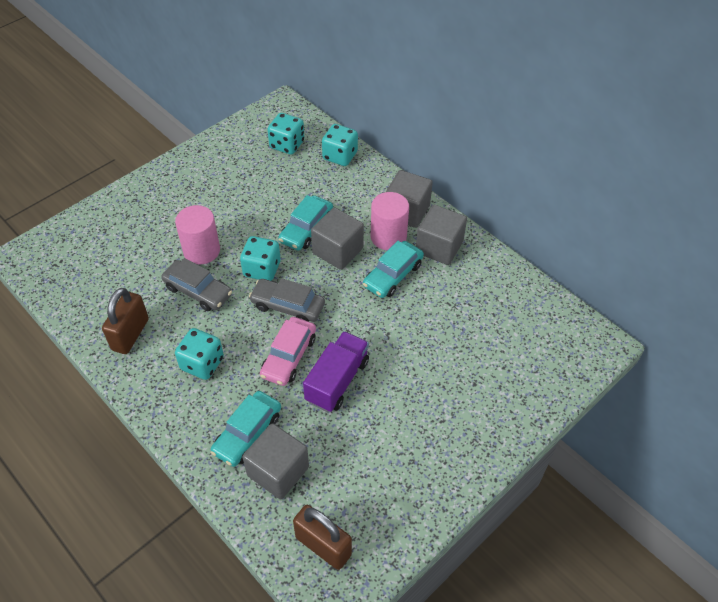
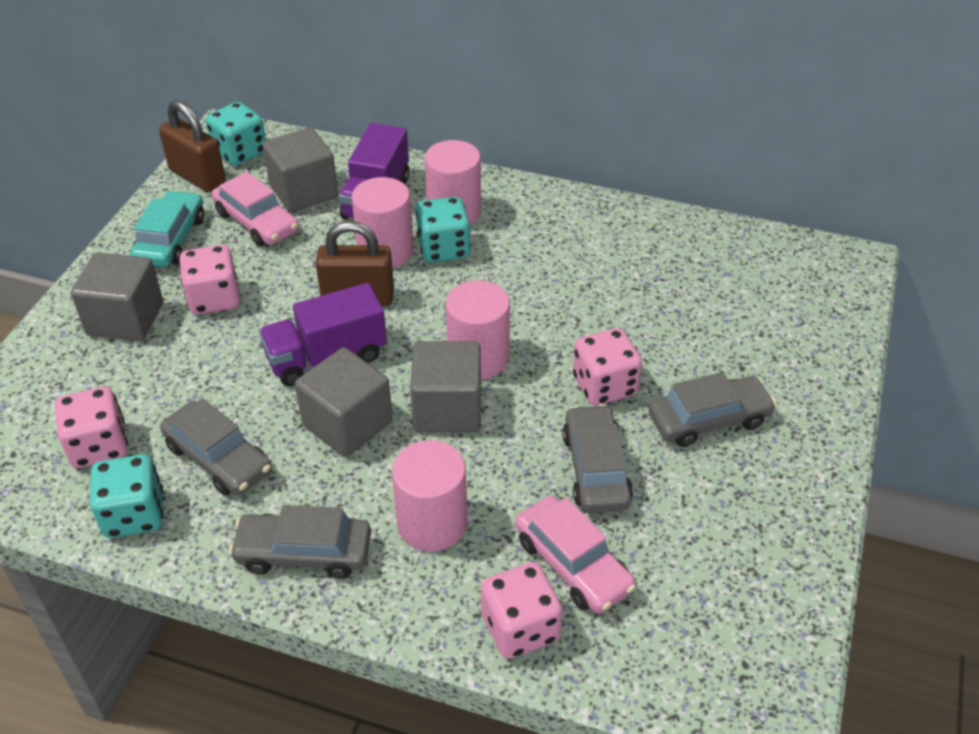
grey car: 2 -> 4
pink car: 1 -> 2
pink cylinder: 2 -> 4
pink dice: 0 -> 4
purple truck: 1 -> 2
turquoise car: 3 -> 1
turquoise dice: 4 -> 3

